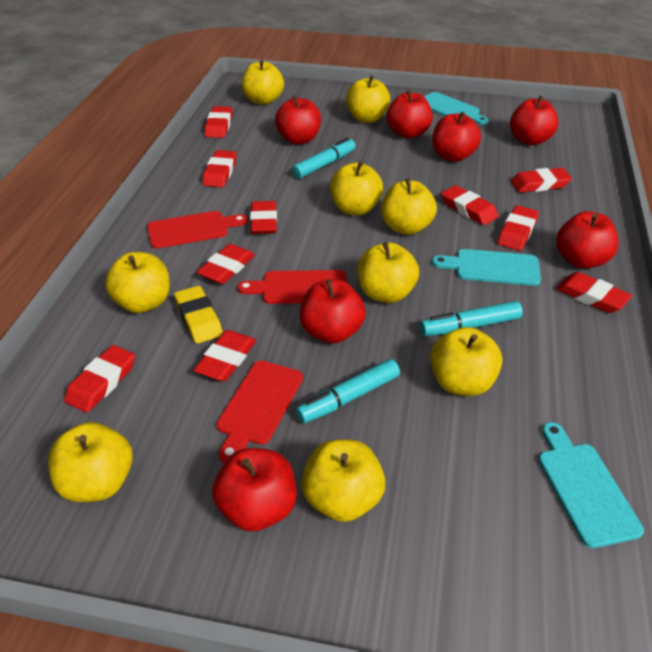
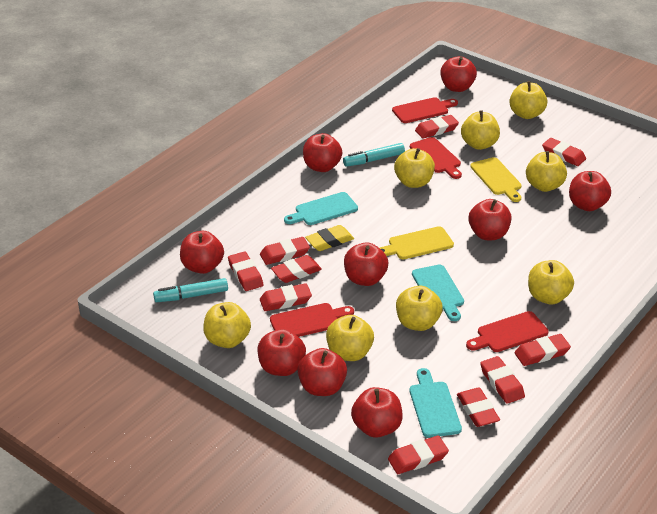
red apple: 7 -> 9
red cutting board: 3 -> 4
turquoise marker: 3 -> 2
yellow apple: 9 -> 8
yellow cutting board: 0 -> 2

